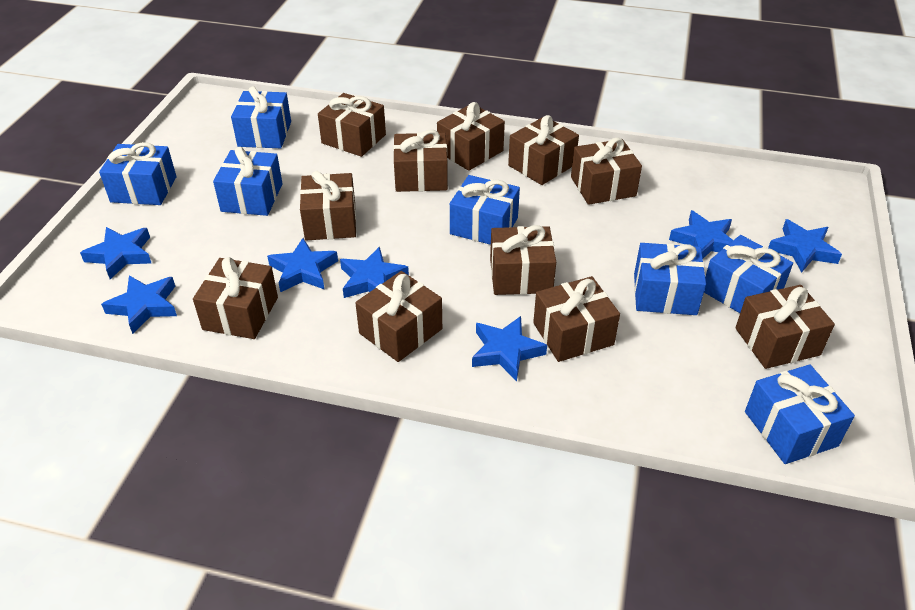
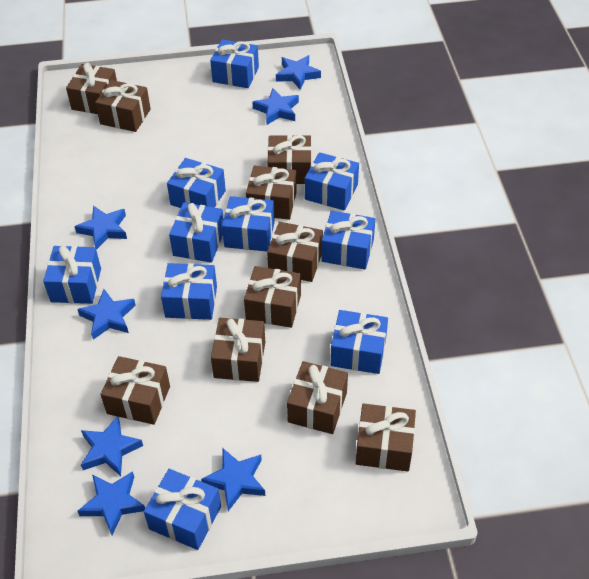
blue gift: 7 -> 10
brown gift: 11 -> 10

